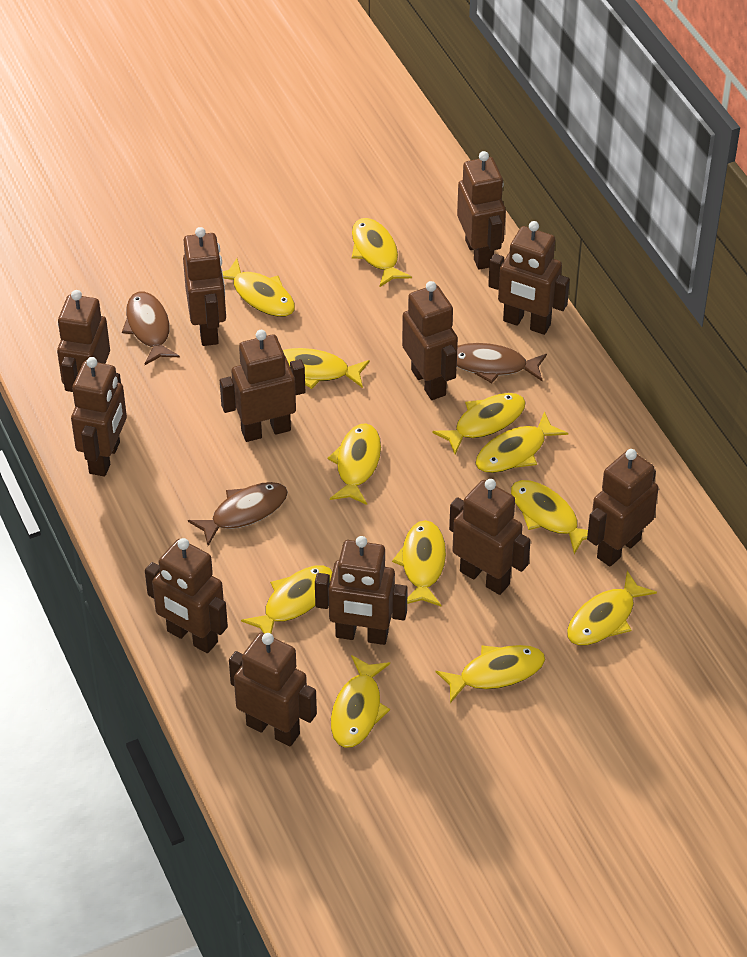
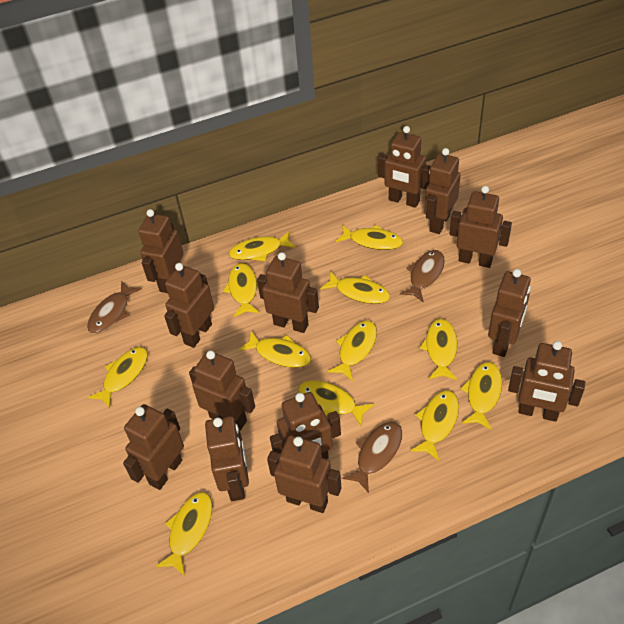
brown robot: 12 -> 13

